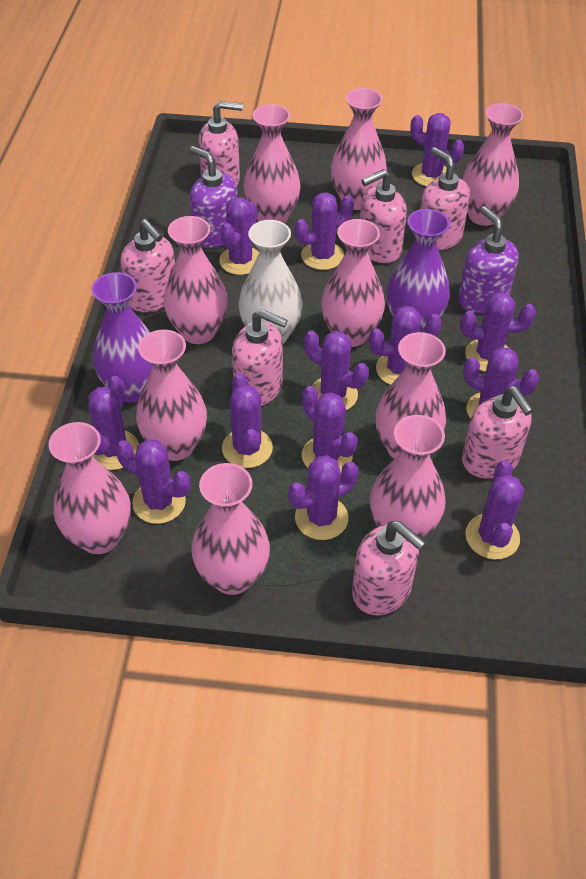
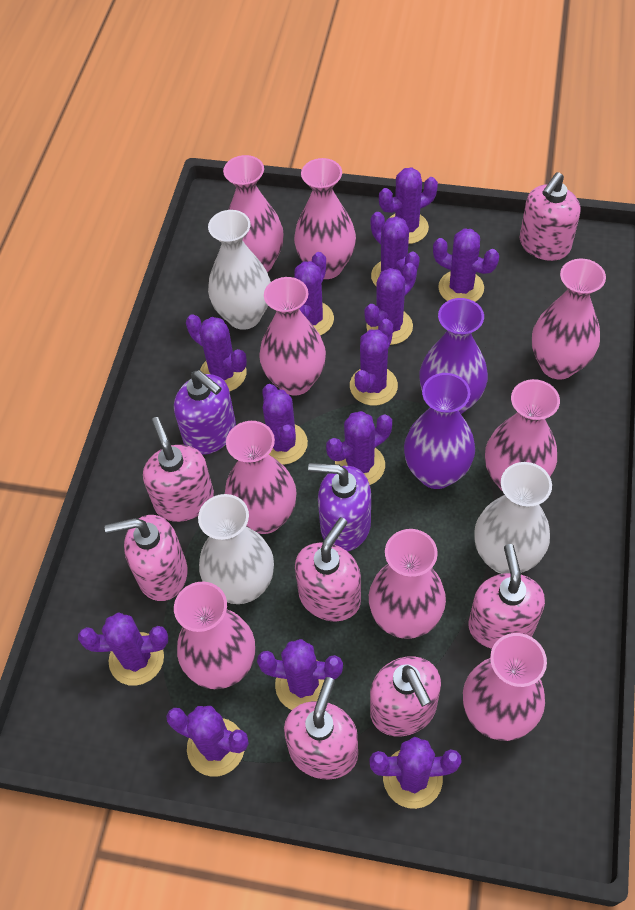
pink vase: 10 -> 9
white vase: 1 -> 3

